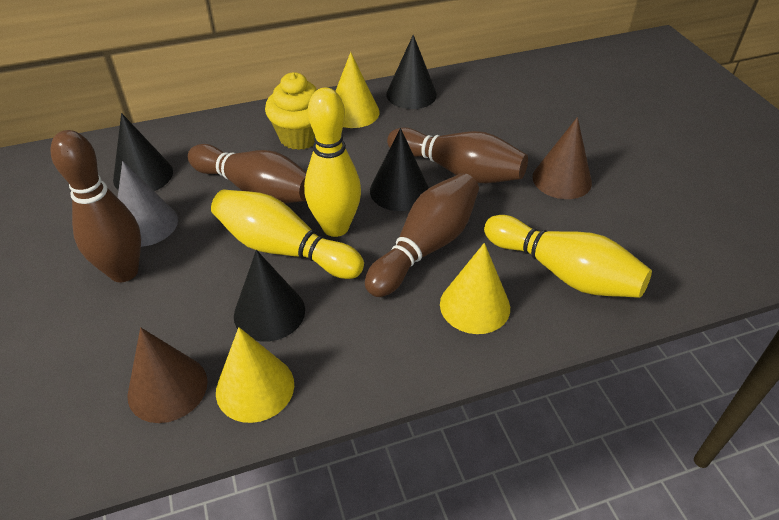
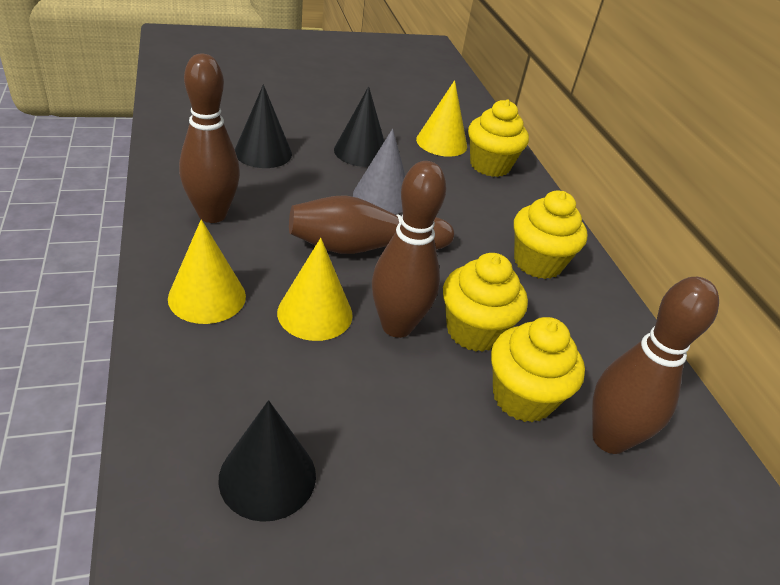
black cone: 4 -> 3
brown cone: 2 -> 0
yellow bowling pin: 3 -> 0
yellow cupcake: 1 -> 4

